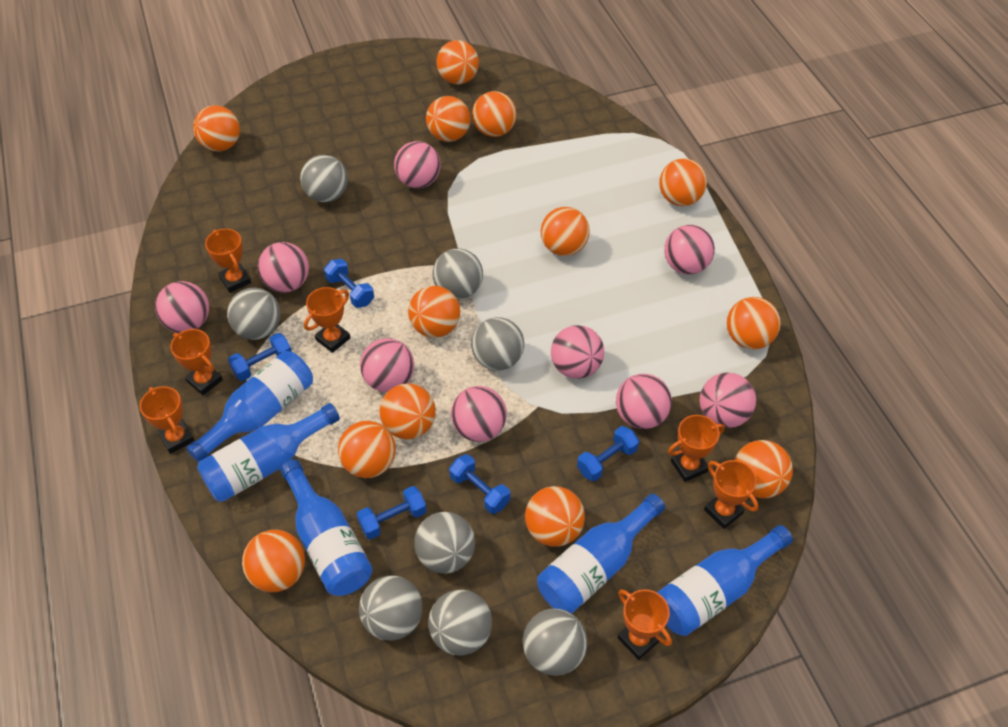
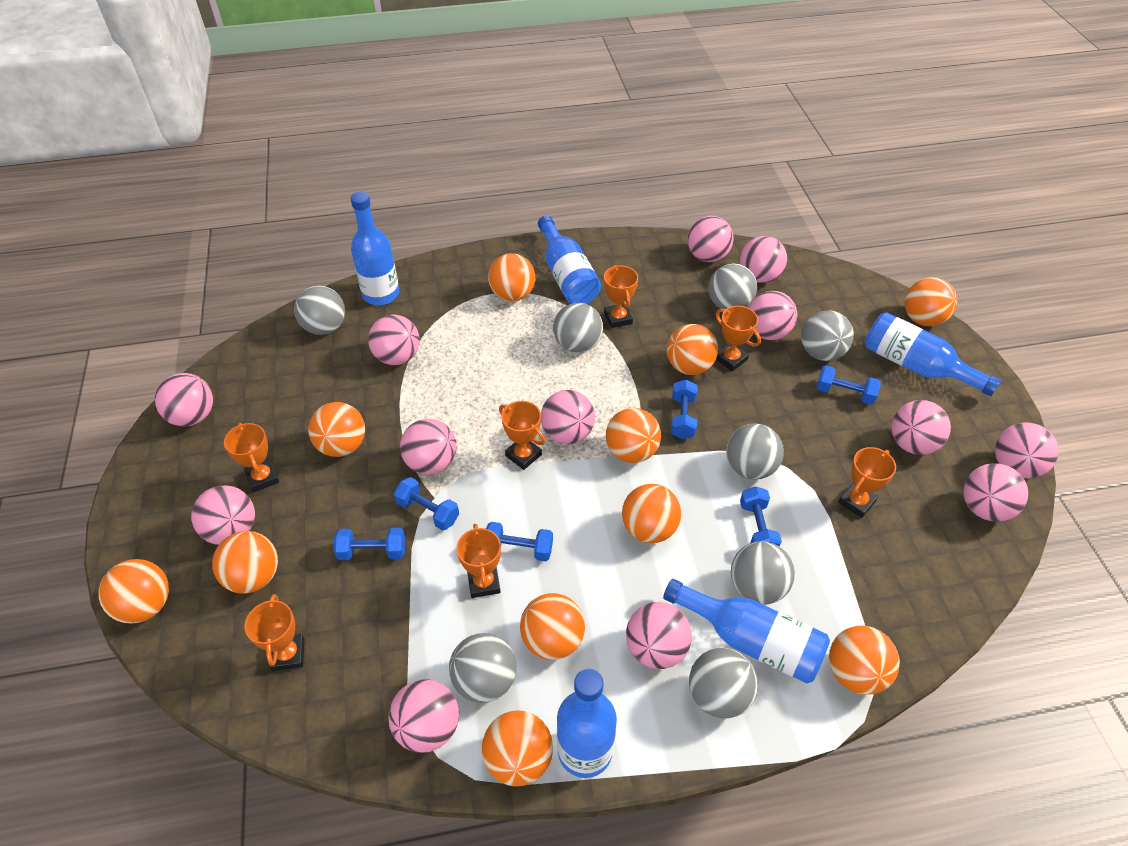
blue dumbbell: 5 -> 6
orange ball: 13 -> 11
pink ball: 9 -> 13

